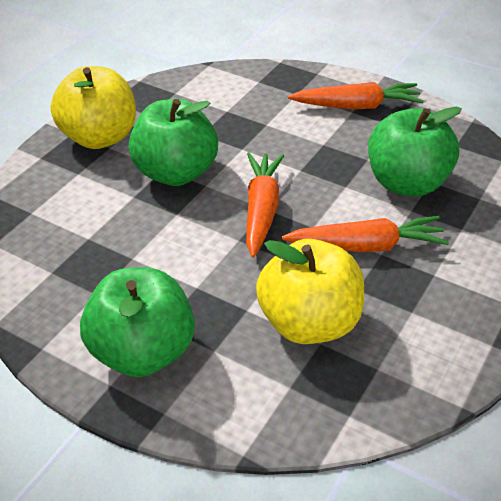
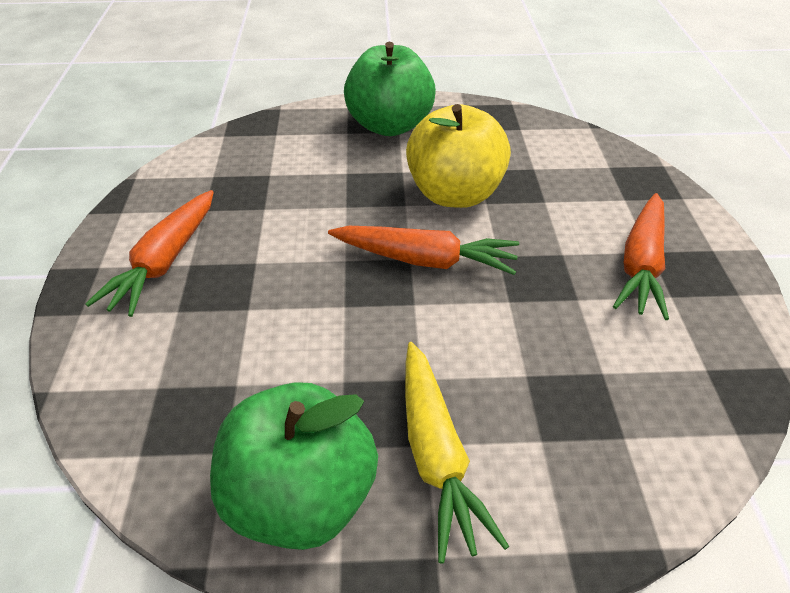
green apple: 3 -> 2
yellow apple: 2 -> 1
yellow carrot: 0 -> 1

